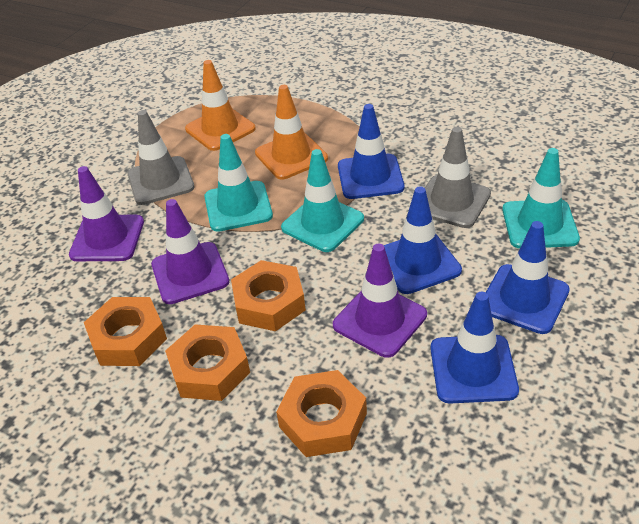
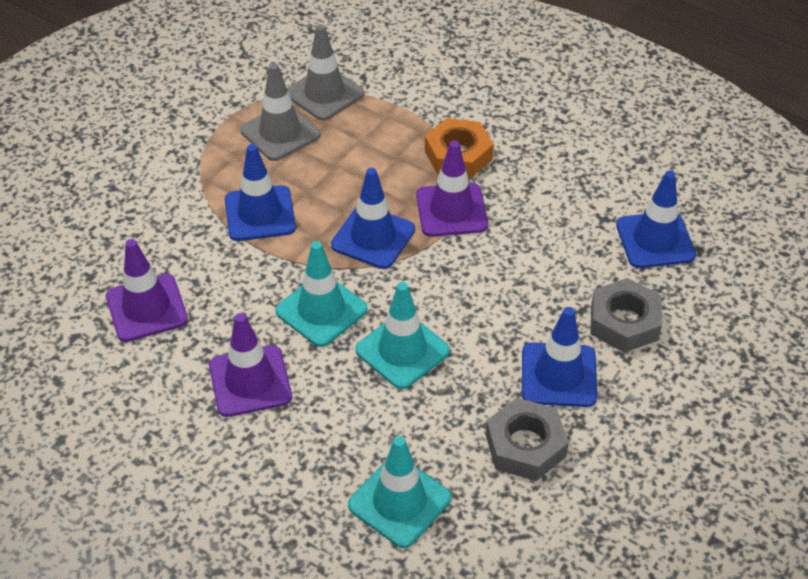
grey nut: 0 -> 2
orange nut: 4 -> 1
orange traffic cone: 2 -> 0

